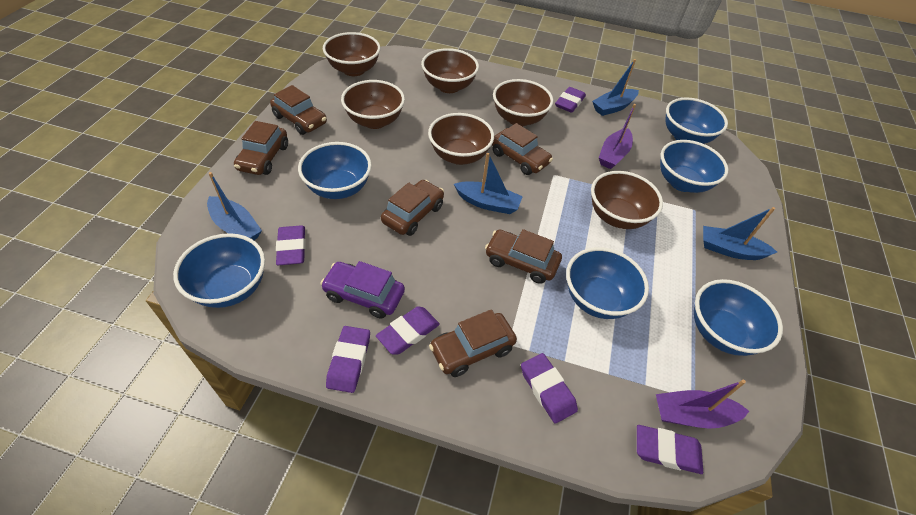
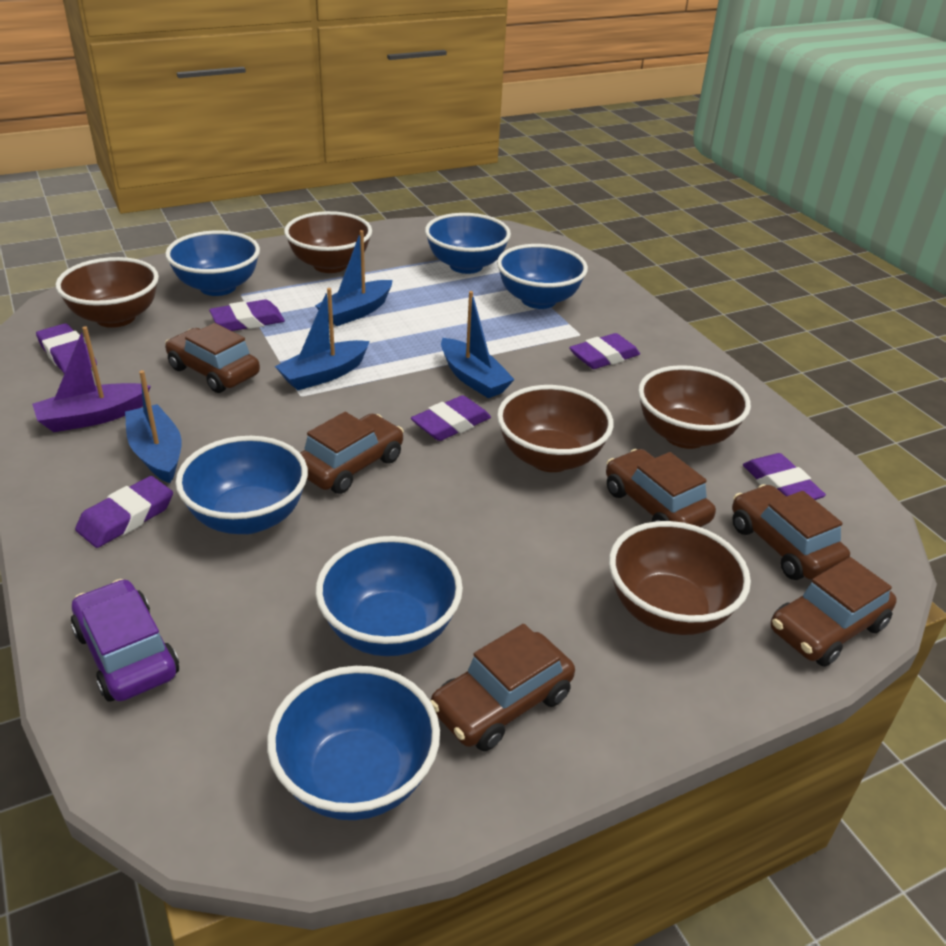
brown bowl: 6 -> 5
purple boat: 2 -> 1

